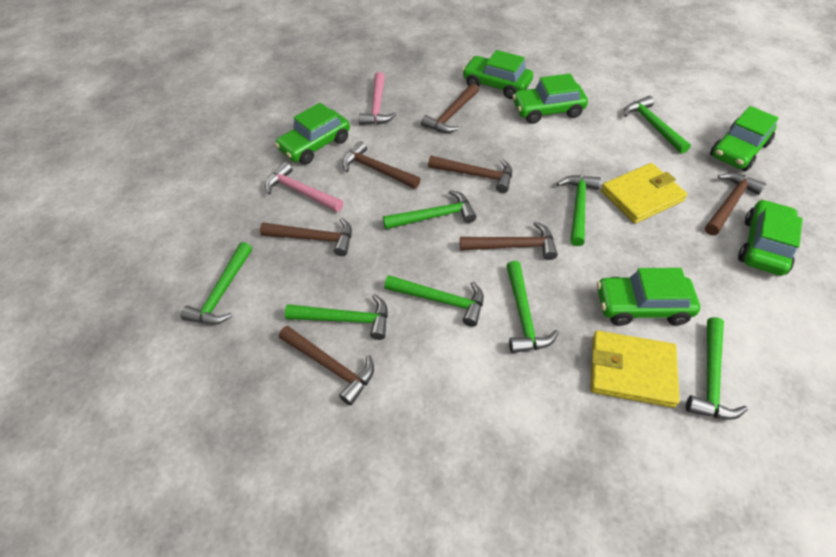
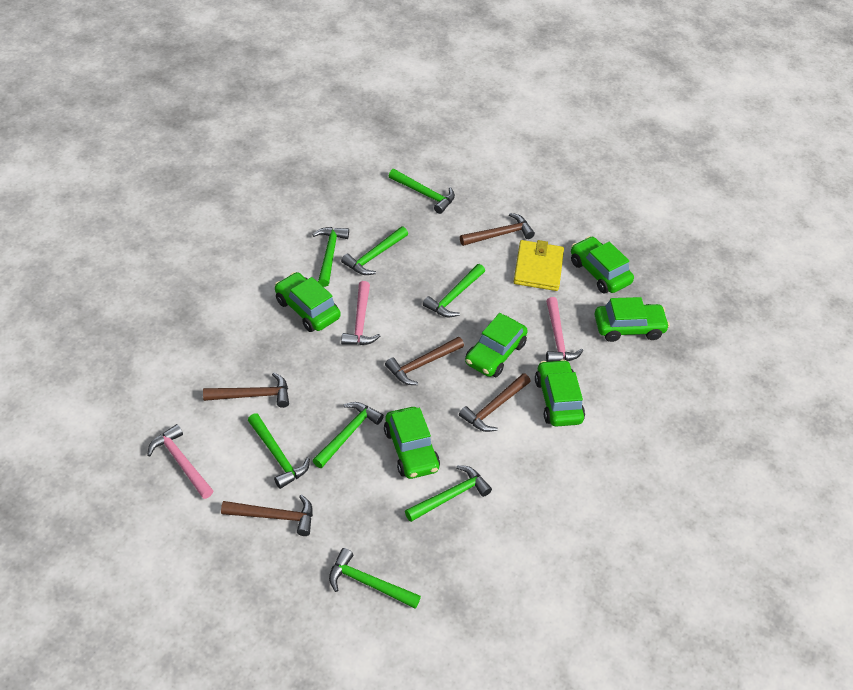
brown hammer: 7 -> 5
pink hammer: 2 -> 3
yellow wallet: 2 -> 1

